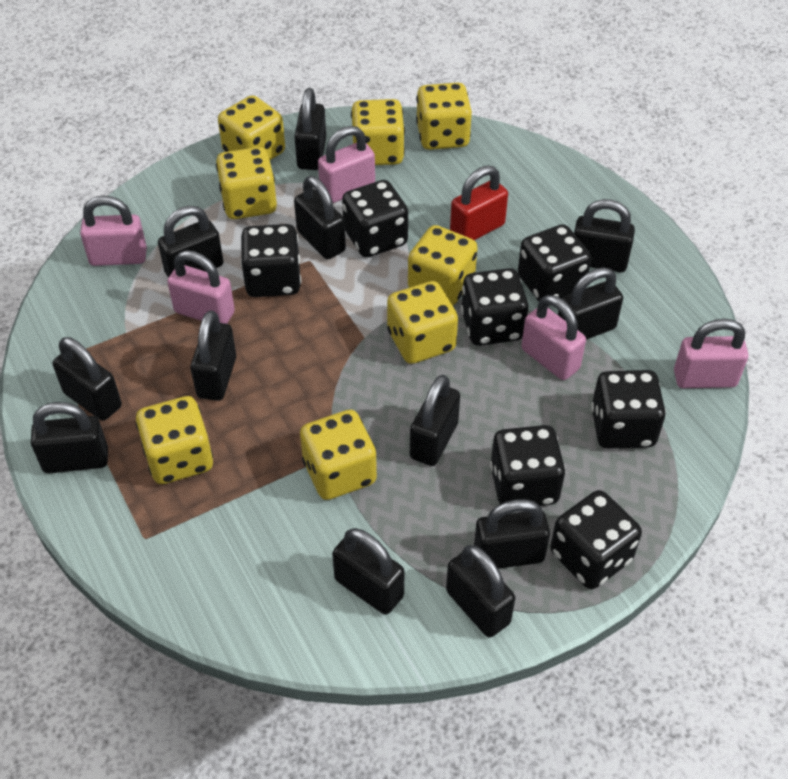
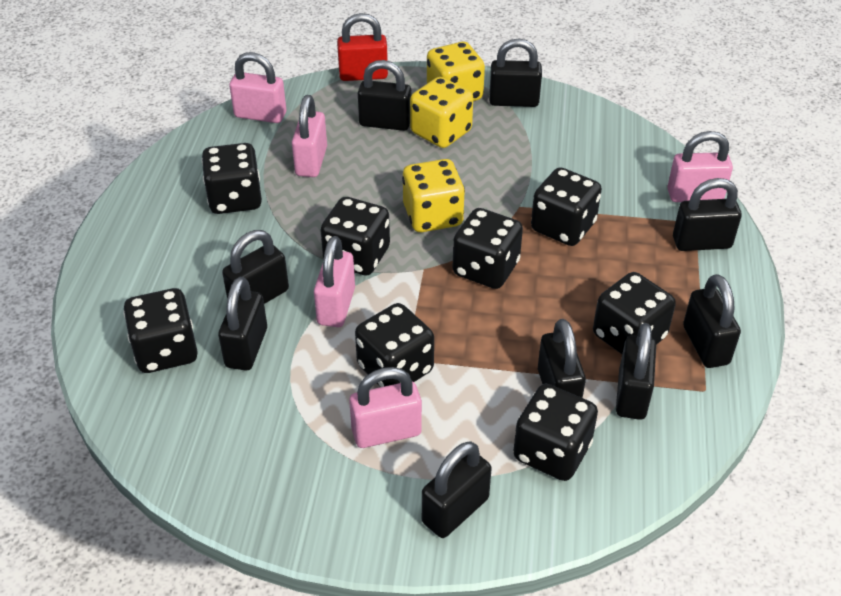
black dice: 7 -> 8
black padlock: 12 -> 9
yellow dice: 8 -> 3

